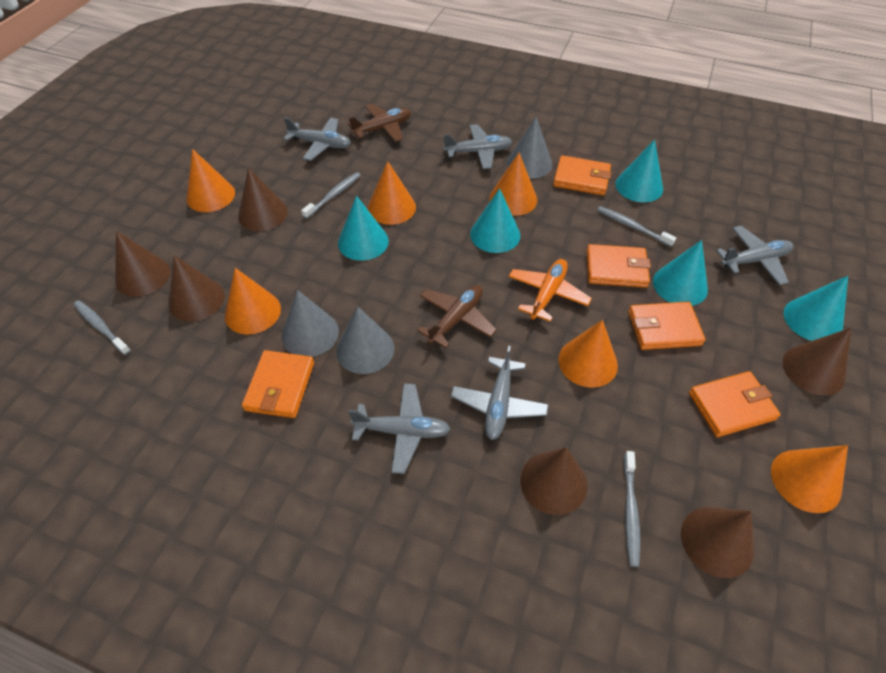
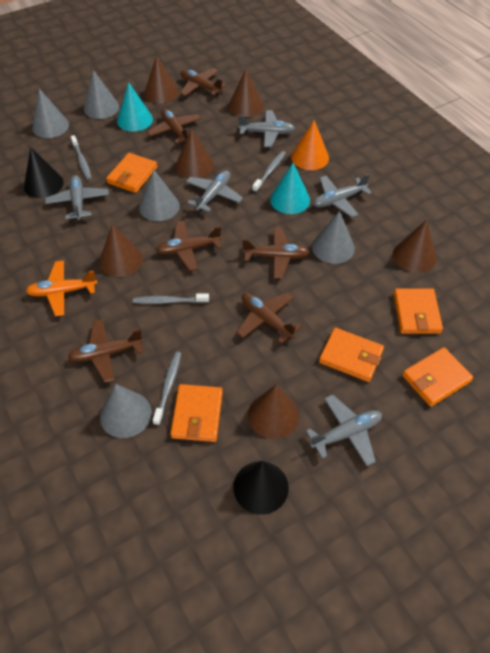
black cone: 0 -> 2
brown plane: 2 -> 6
grey cone: 3 -> 5
orange cone: 6 -> 1
turquoise cone: 5 -> 2

